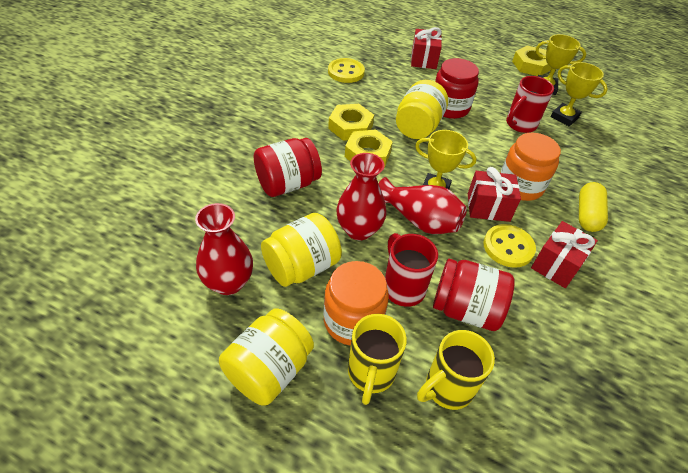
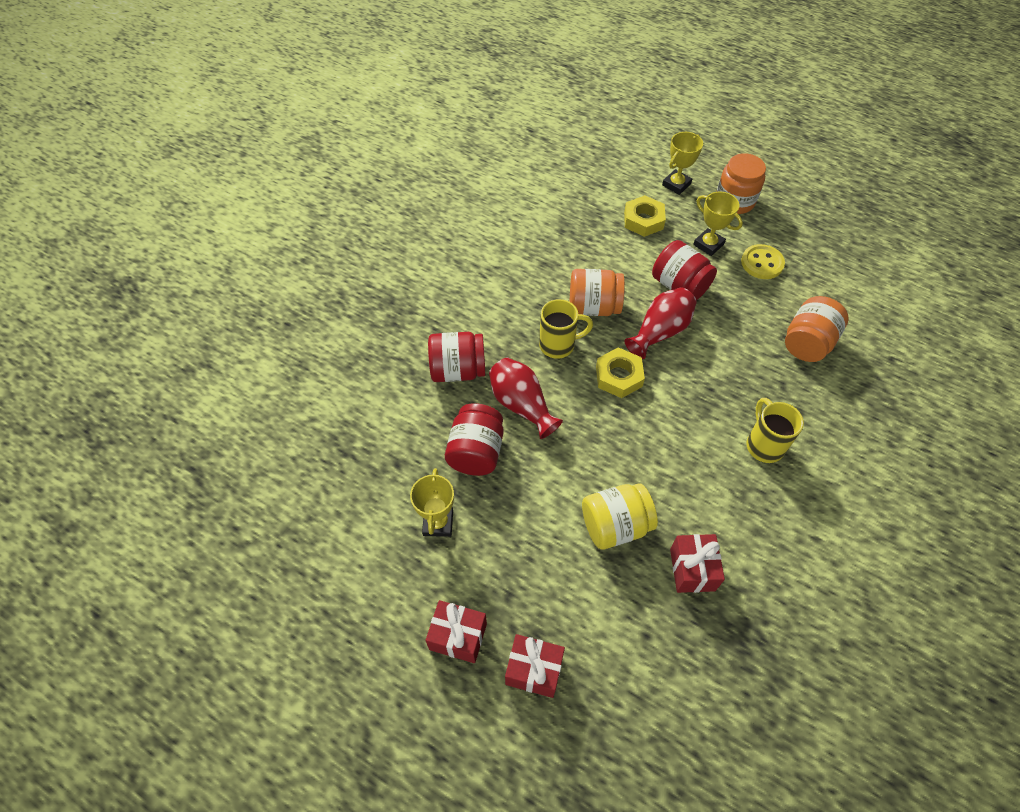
orange jar: 2 -> 3
red mug: 2 -> 0
red vase: 3 -> 2
yellow button: 2 -> 1
yellow capsule: 1 -> 0
yellow jar: 3 -> 1
yellow nut: 3 -> 2

